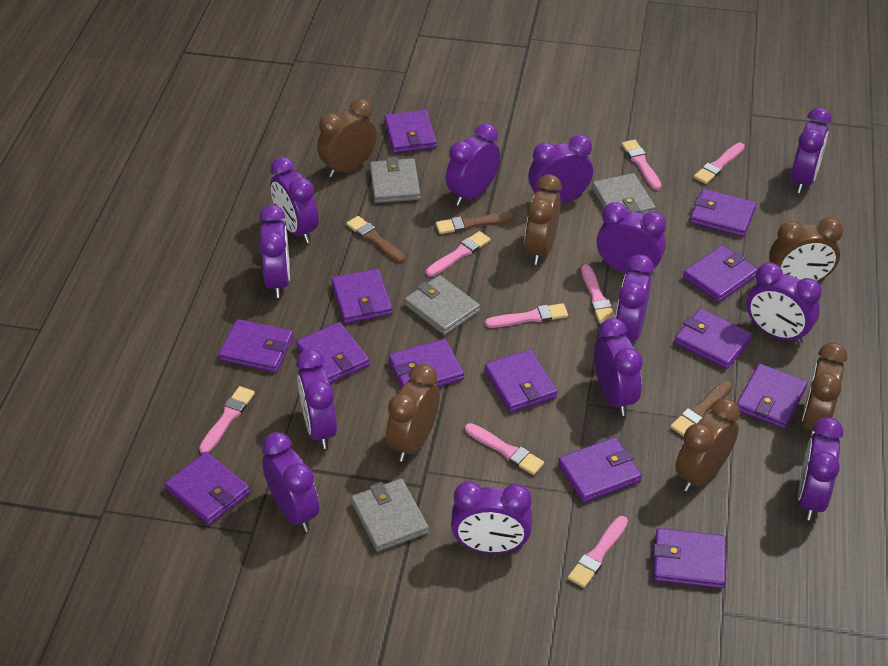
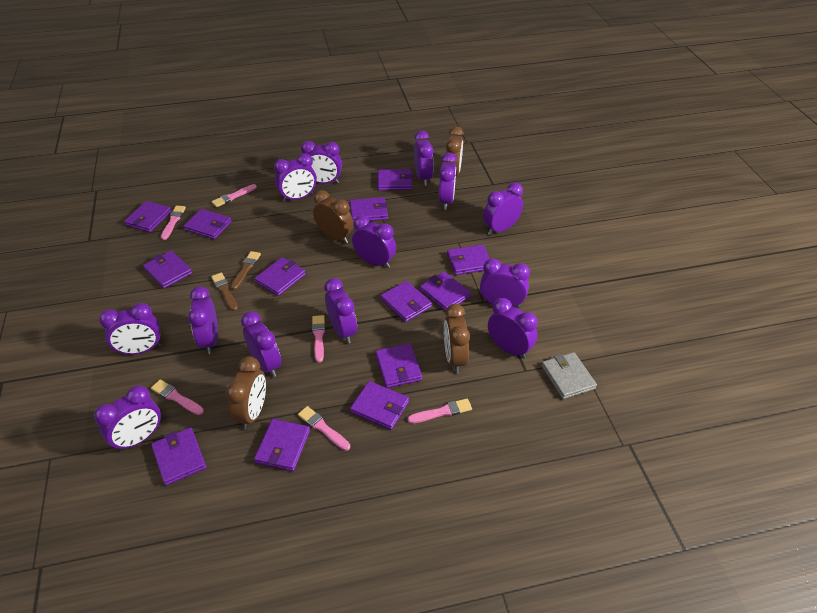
brown brush: 3 -> 2
brown clock: 6 -> 4
grey wallet: 4 -> 1
pink brush: 8 -> 6

